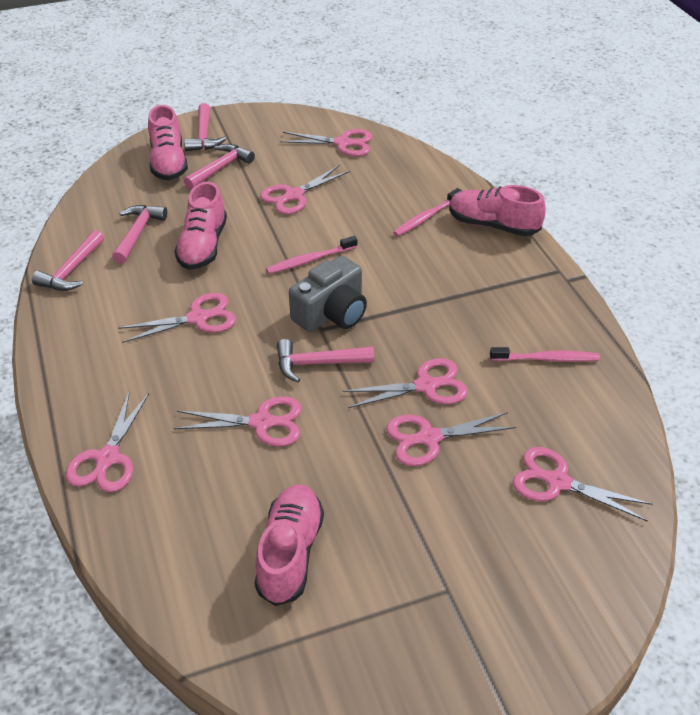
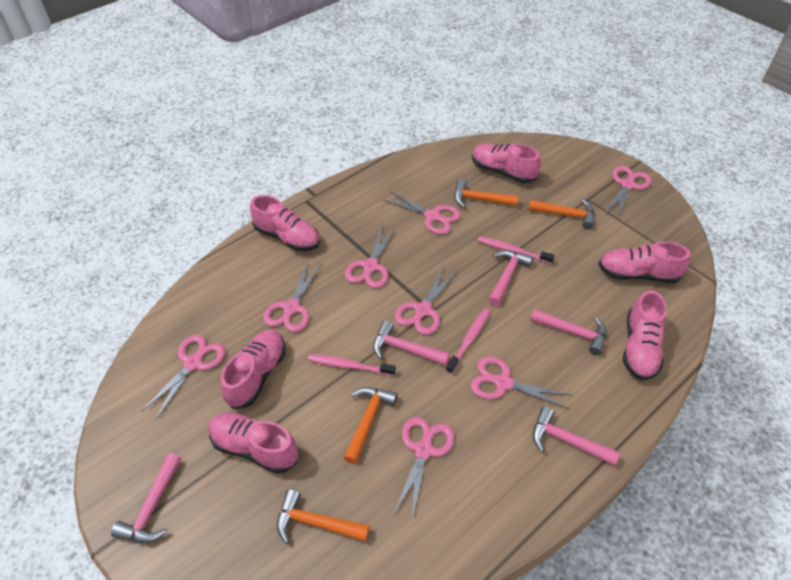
grey camera: 1 -> 0
orange hammer: 0 -> 4
pink shoe: 4 -> 6

